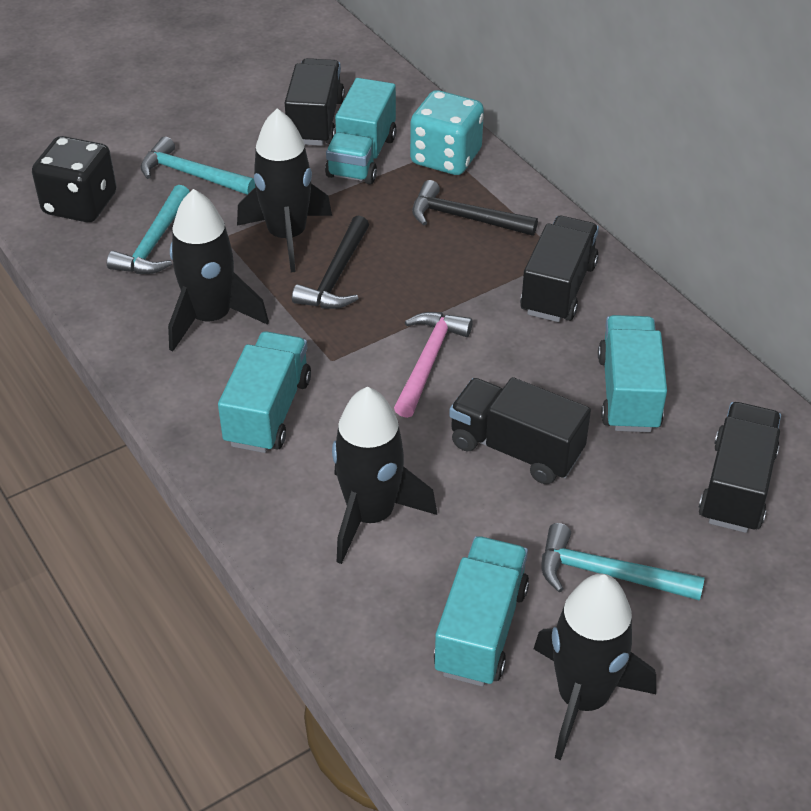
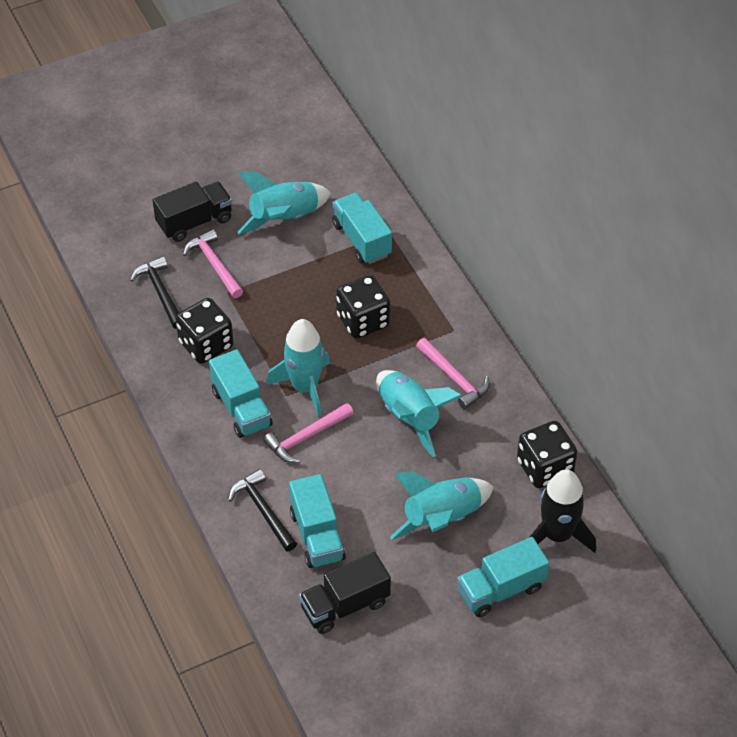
black dice: 1 -> 3
black rocket: 4 -> 1
black truck: 4 -> 2
pink hammer: 1 -> 3
turquoise dice: 1 -> 0
turquoise hammer: 3 -> 0
turquoise rocket: 0 -> 4

